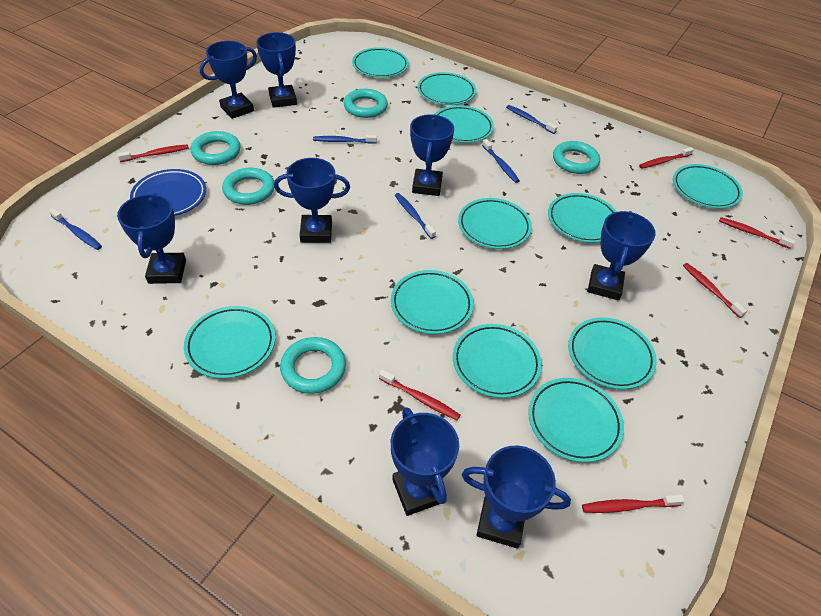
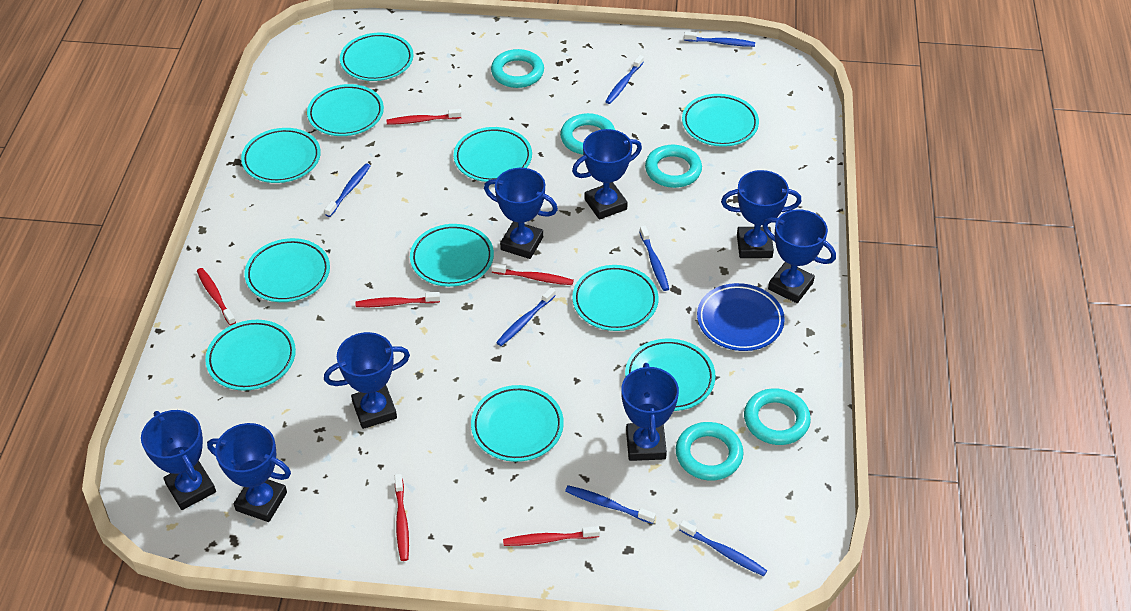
blue toothbrush: 5 -> 7

